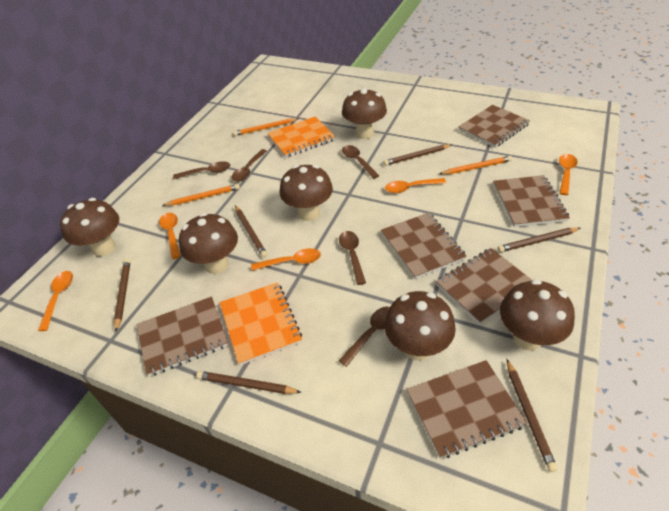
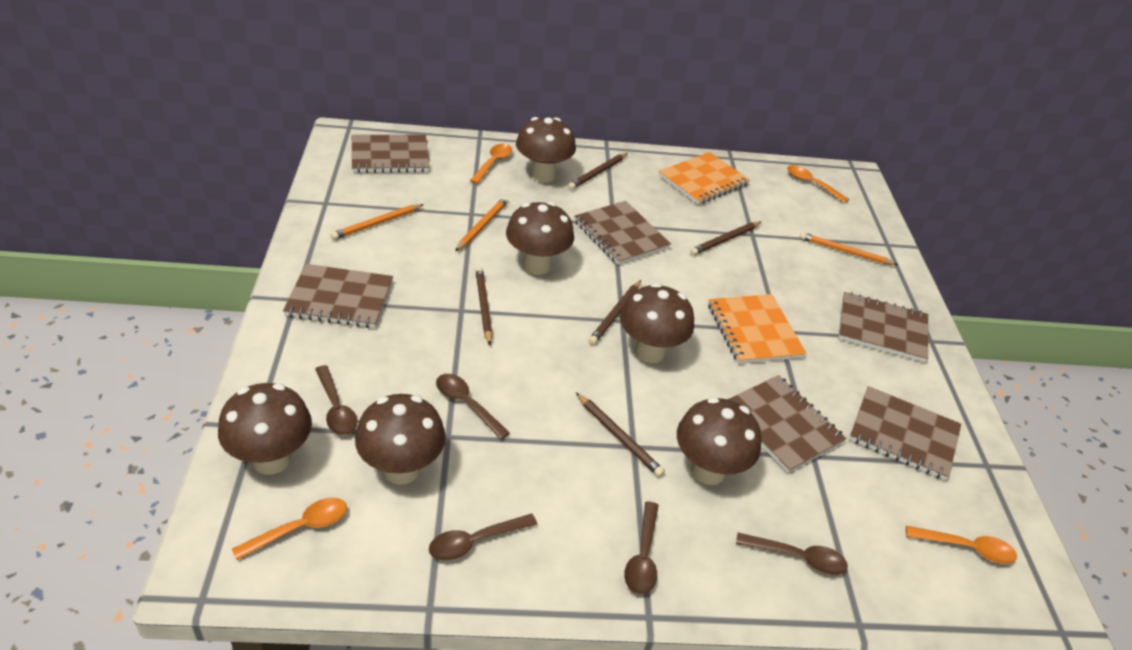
brown pencil: 6 -> 5
orange spoon: 5 -> 4

